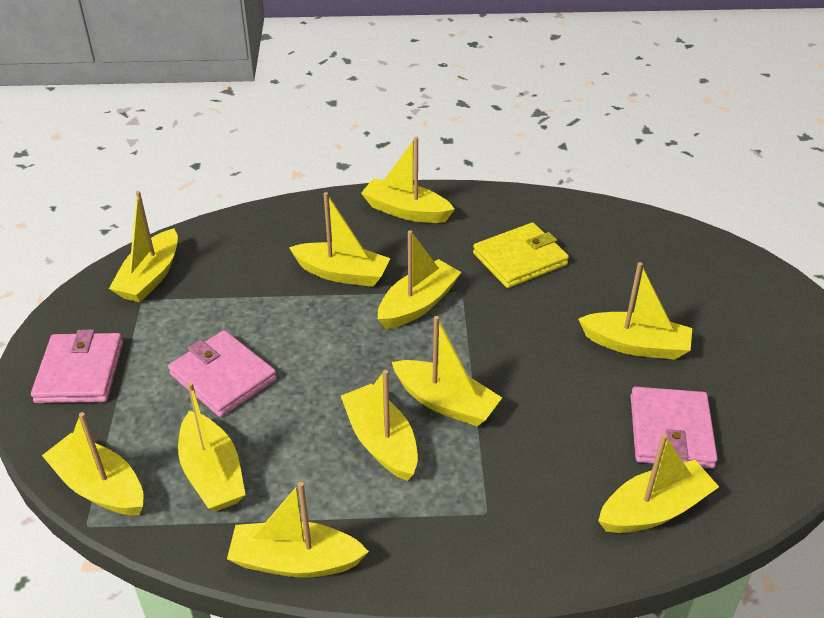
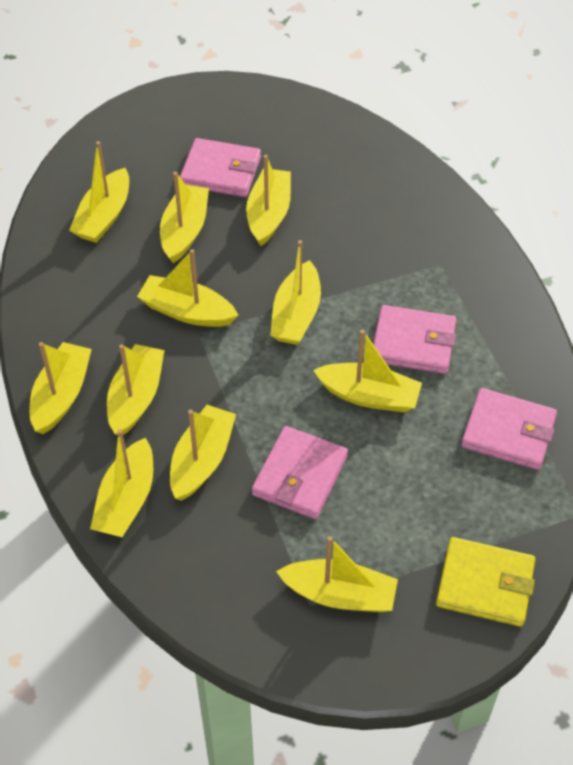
pink wallet: 3 -> 4

